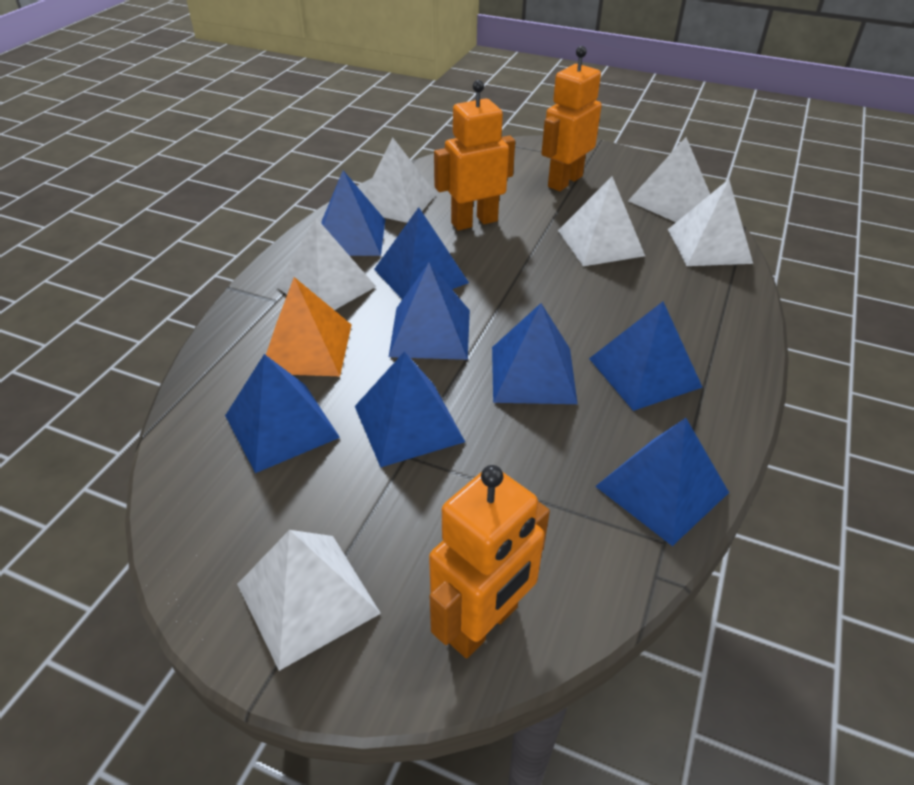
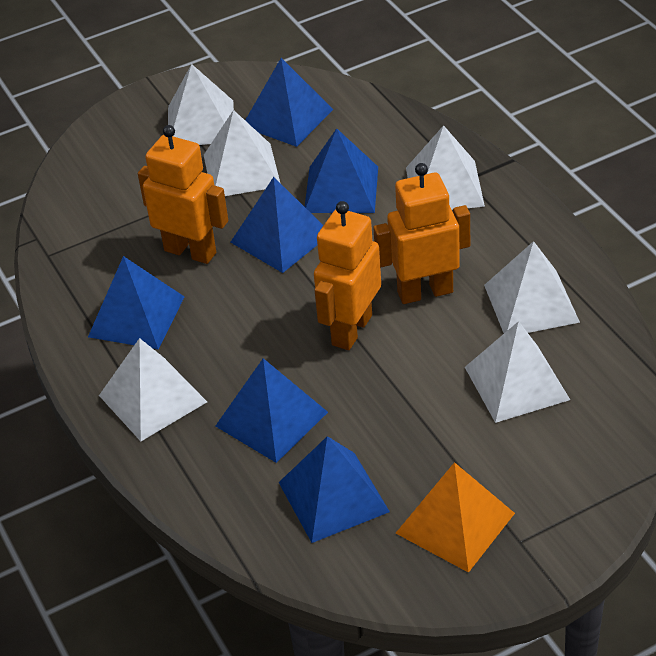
blue pyramid: 8 -> 6

